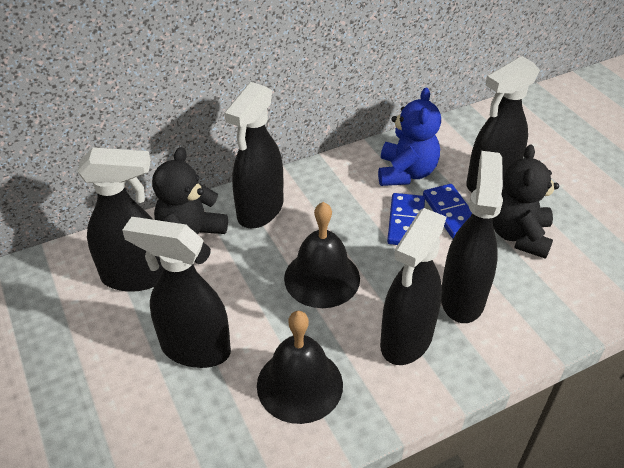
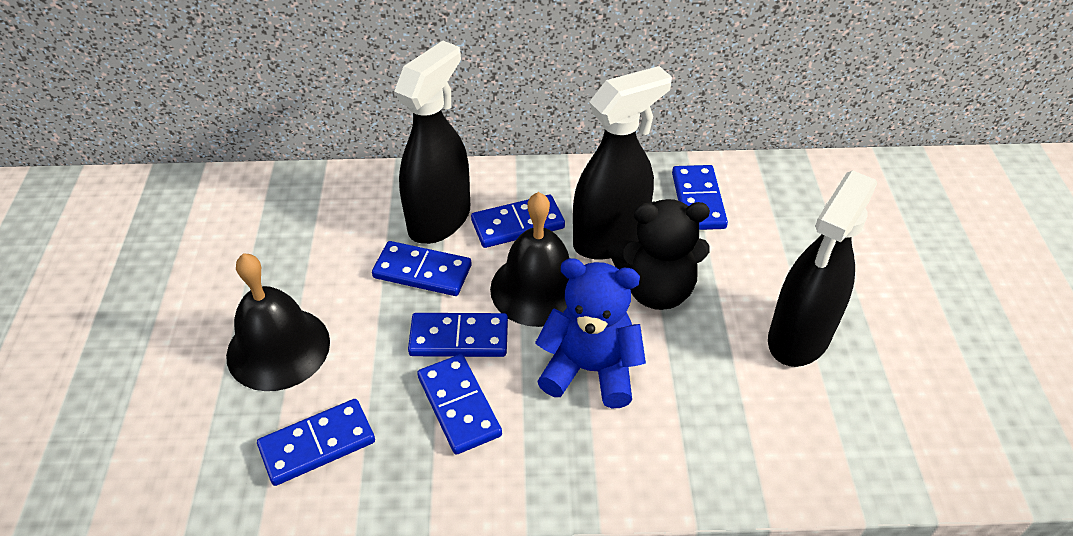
black spray bottle: 6 -> 3
black teddy bear: 2 -> 1
blue domino: 2 -> 6

